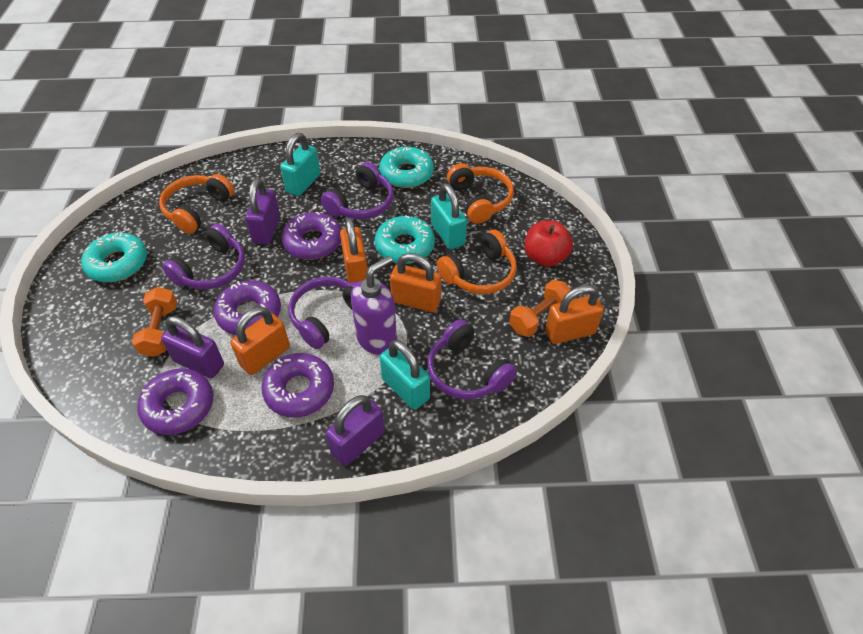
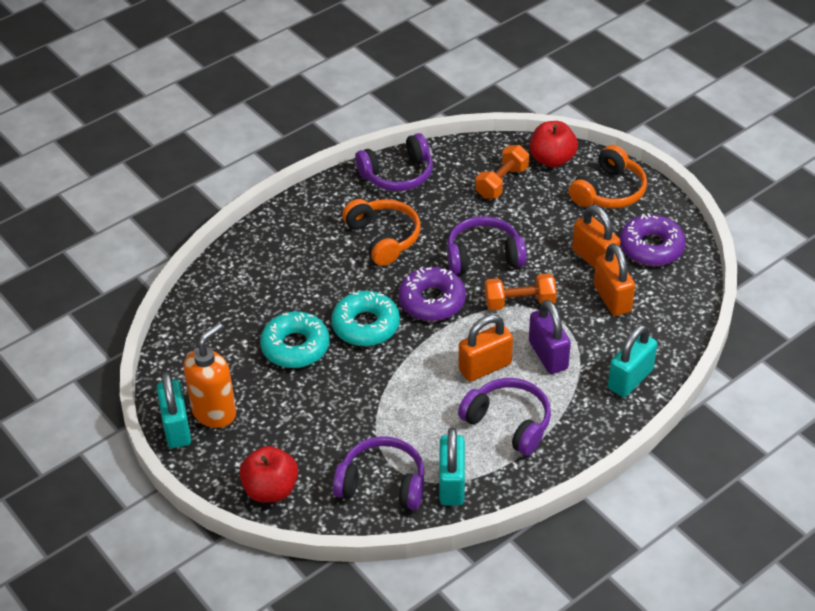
orange headphones: 3 -> 2
orange padlock: 4 -> 3
orange soap dispenser: 0 -> 1
purple donut: 4 -> 2
purple padlock: 3 -> 1
purple soap dispenser: 1 -> 0
red apple: 1 -> 2
turquoise donut: 3 -> 2

